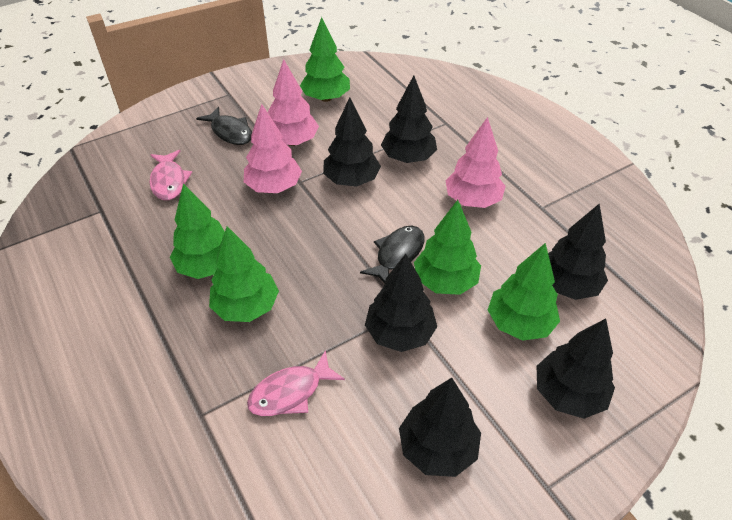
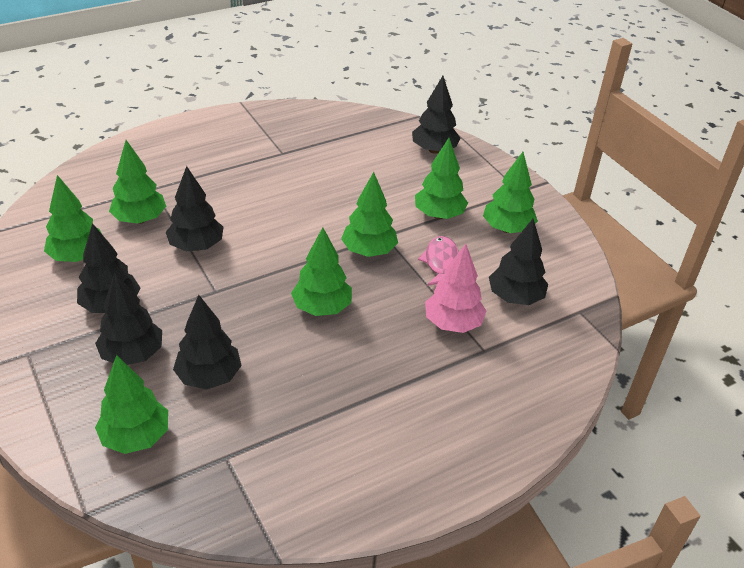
black fish: 2 -> 0
green tree: 5 -> 7
pink fish: 2 -> 1
pink tree: 3 -> 1

